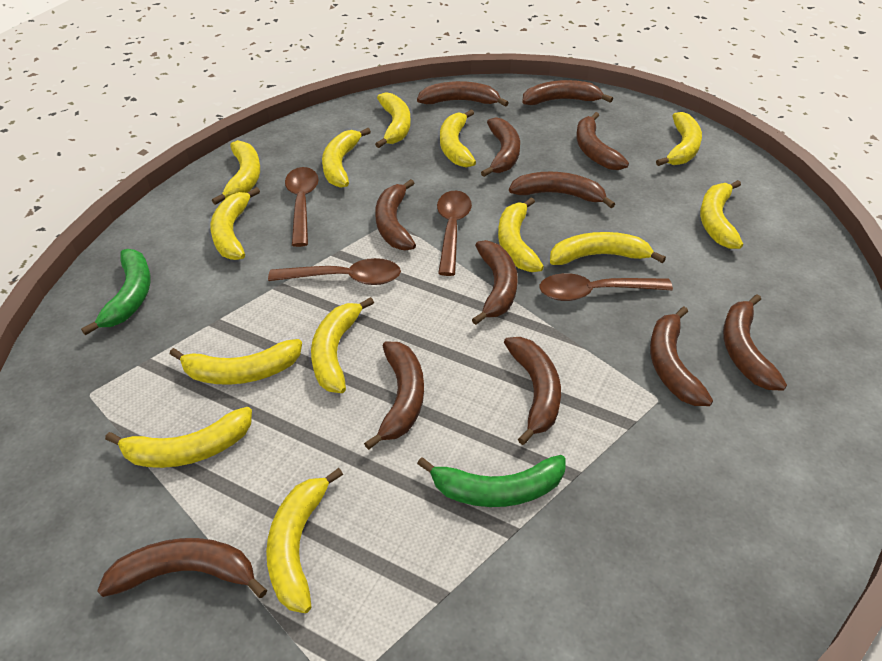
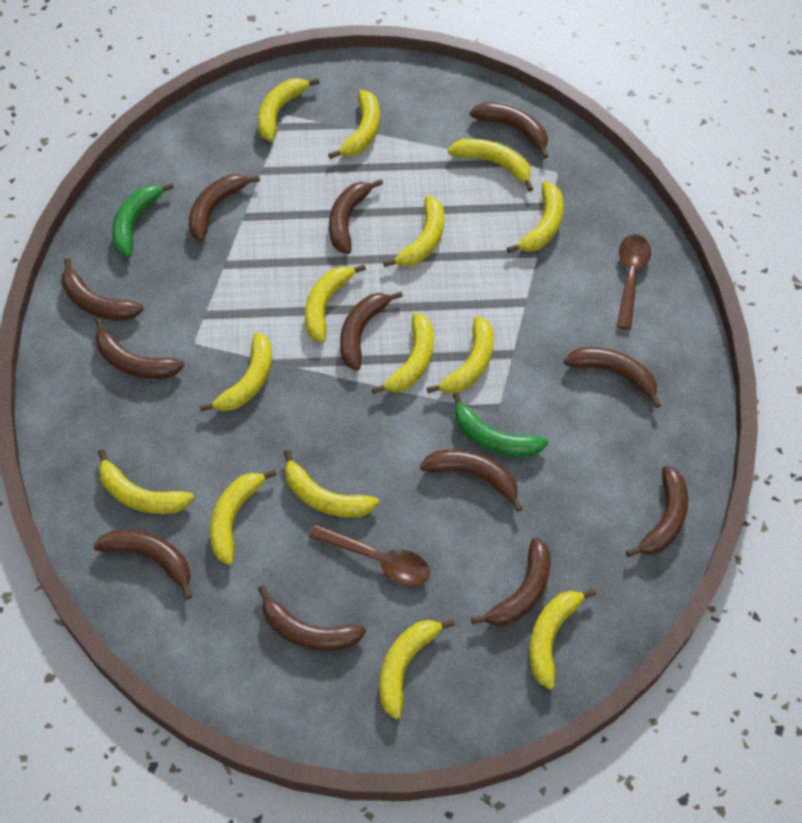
brown spoon: 4 -> 2
yellow banana: 13 -> 14

